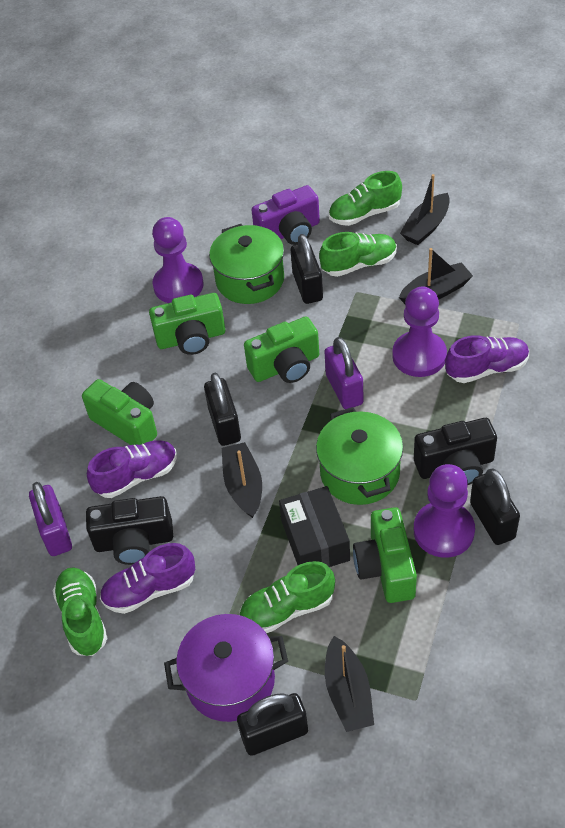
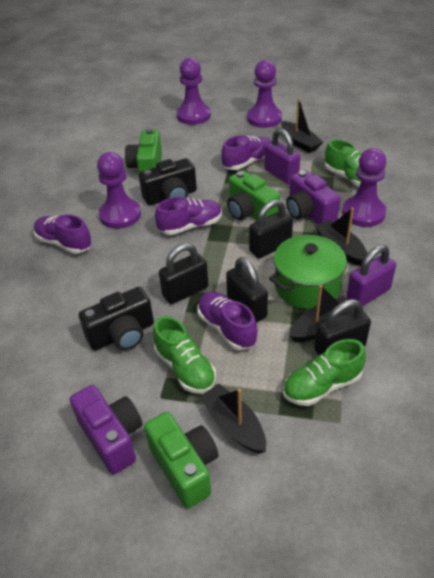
black box: 1 -> 0
green camera: 4 -> 3
green pot: 2 -> 1
green shoe: 4 -> 3
purple camera: 1 -> 2
purple pawn: 3 -> 4
purple pot: 1 -> 0
purple shoe: 3 -> 4

